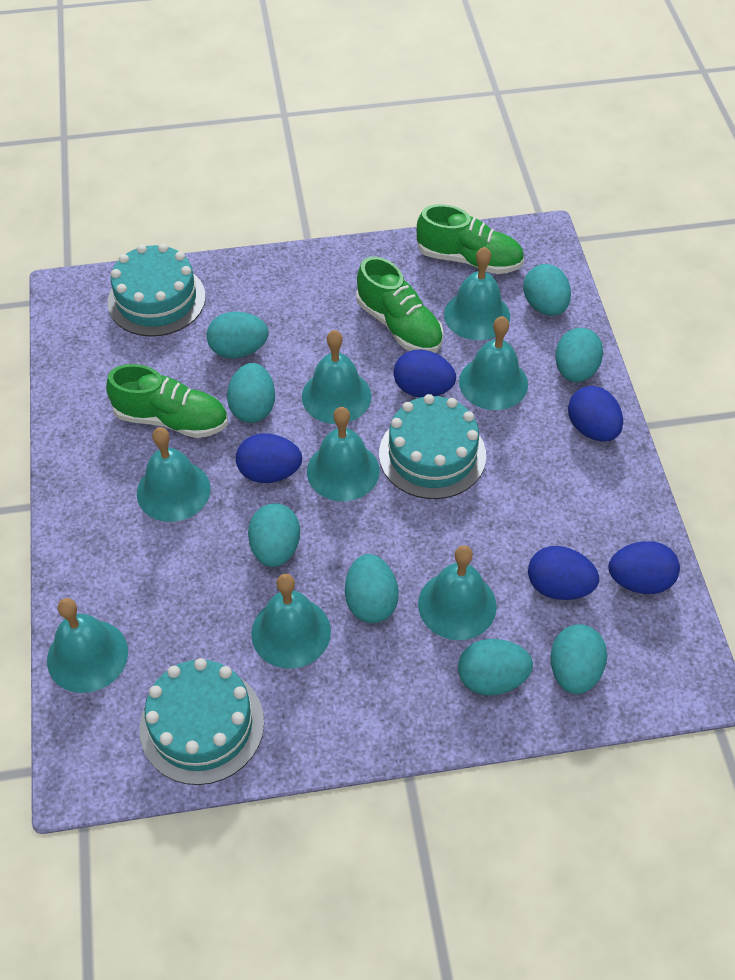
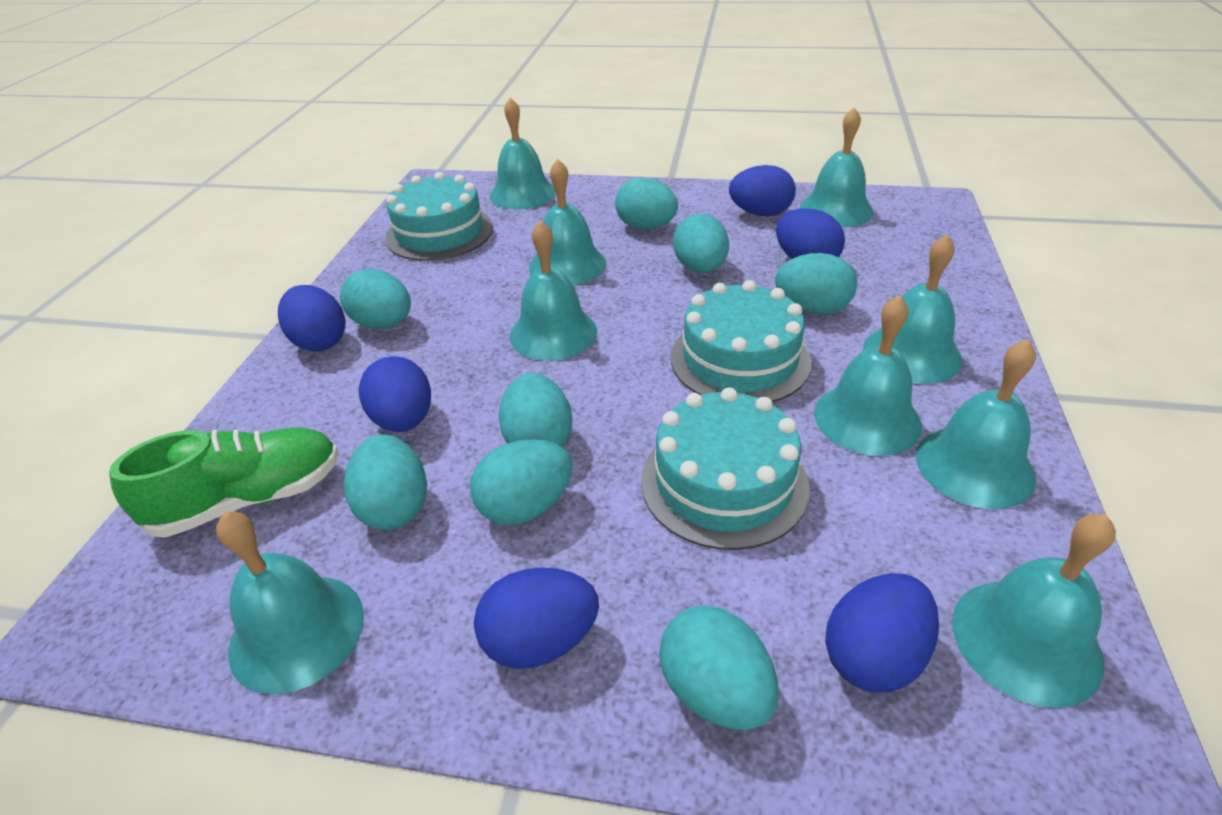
blue egg: 5 -> 6
green shoe: 3 -> 1
turquoise bell: 8 -> 9

